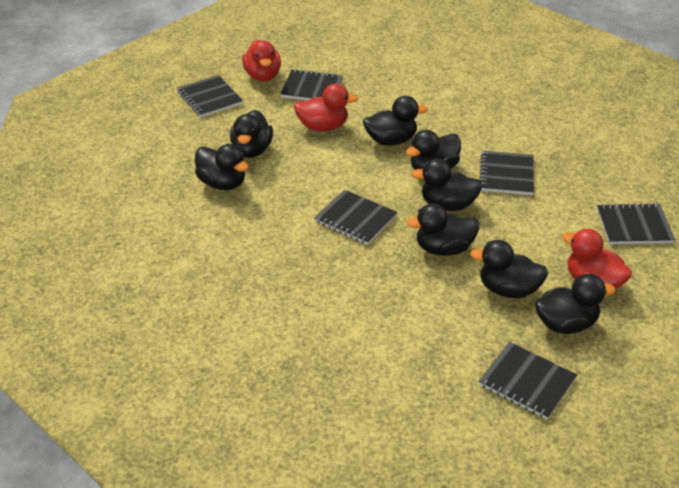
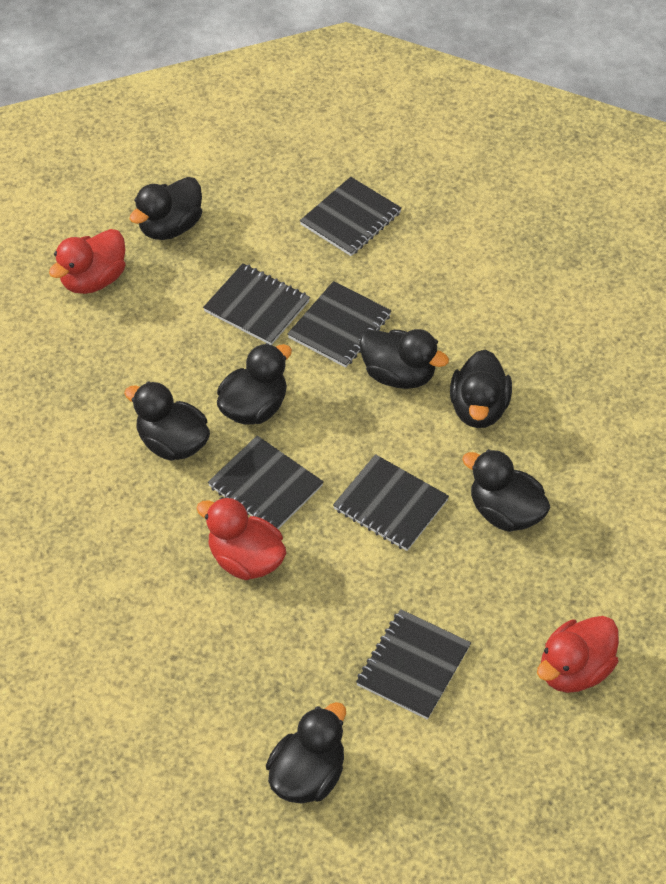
black duck: 8 -> 7

